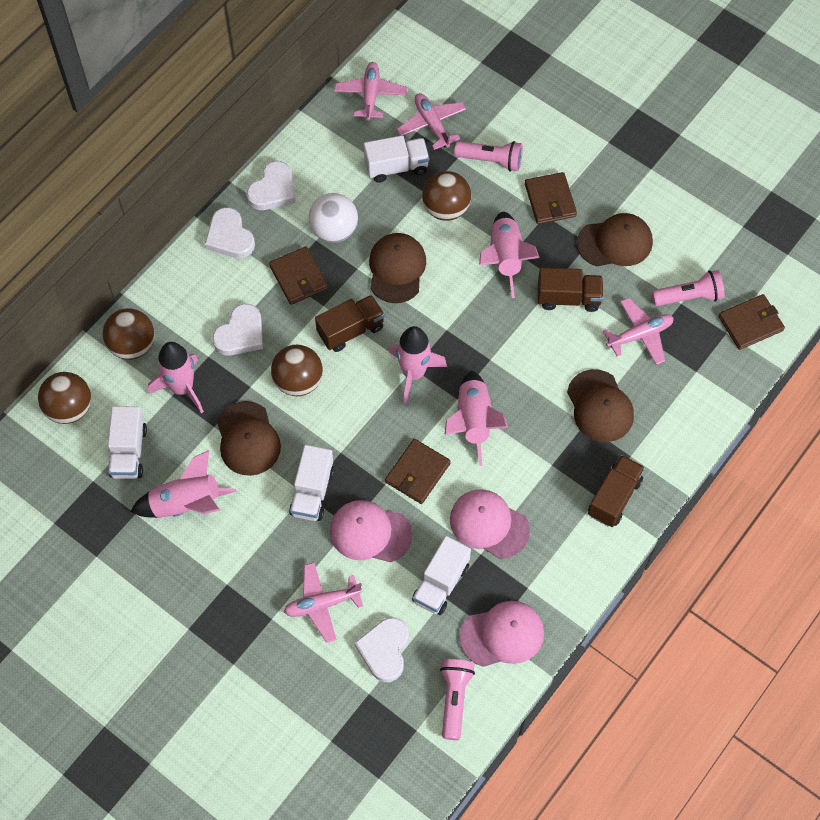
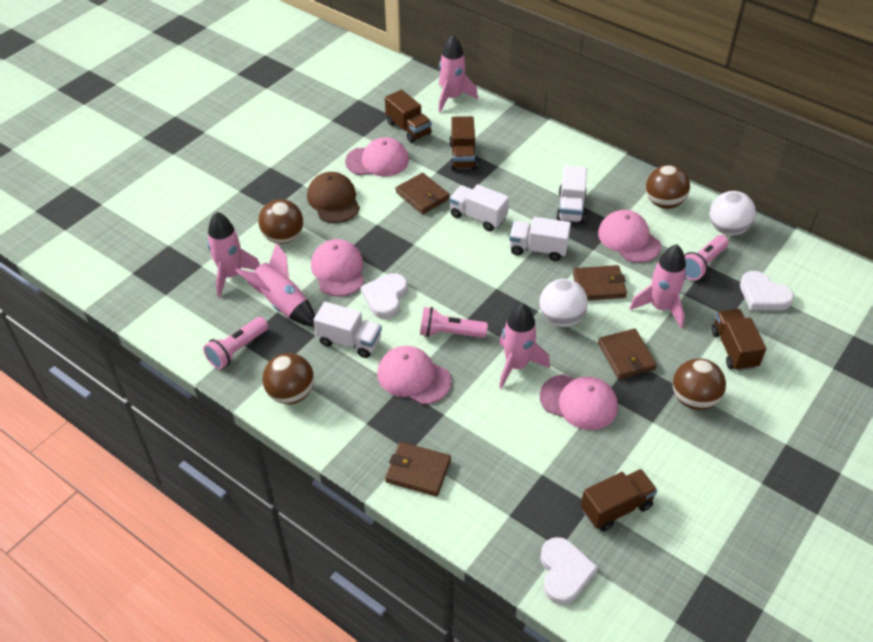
brown cap: 4 -> 1
brown truck: 3 -> 4
pink cap: 3 -> 5
pink plane: 4 -> 0
white ball: 1 -> 2
white heart: 4 -> 3

